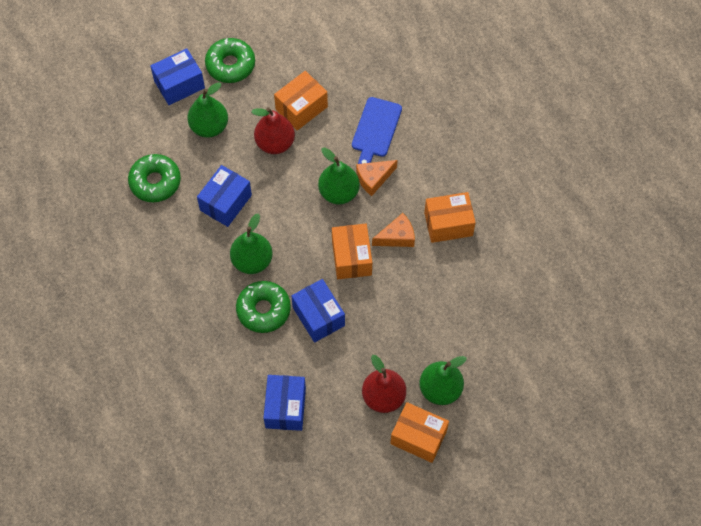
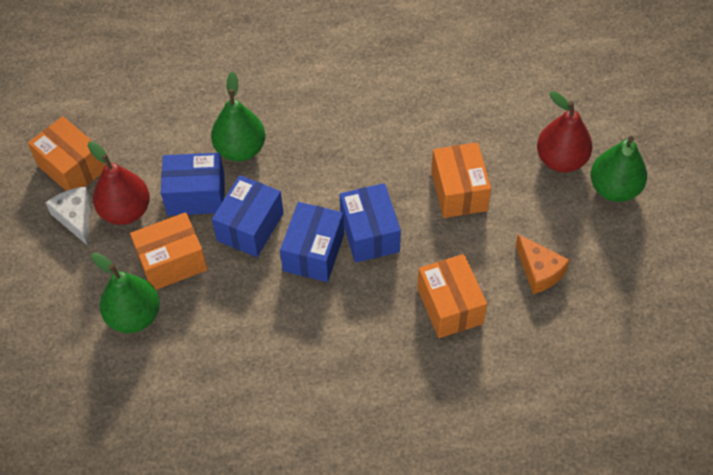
blue cutting board: 1 -> 0
green donut: 3 -> 0
green pear: 4 -> 3
orange cheese: 2 -> 1
white cheese: 0 -> 1

